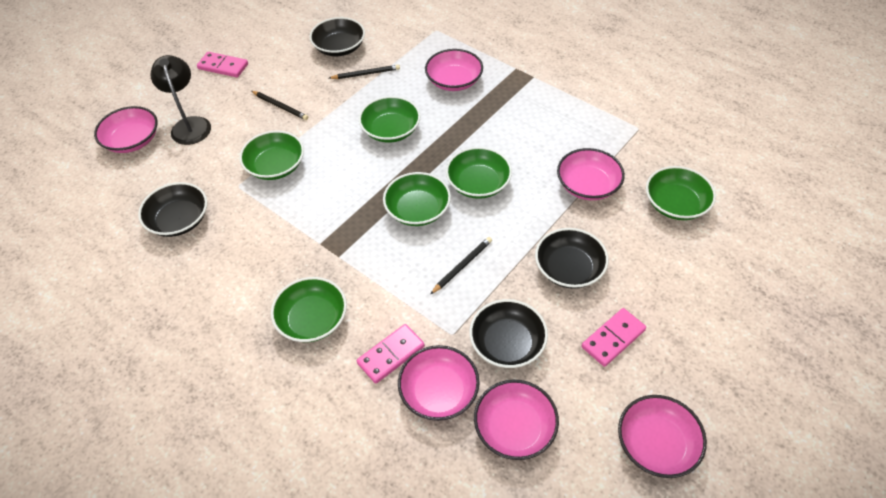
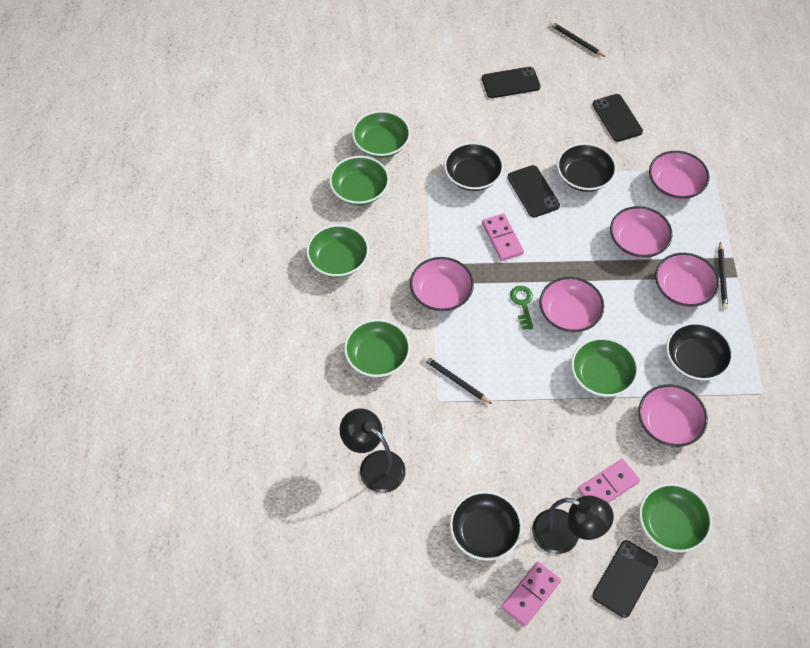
black lamp: 1 -> 2
black phone: 0 -> 4
green key: 0 -> 1

